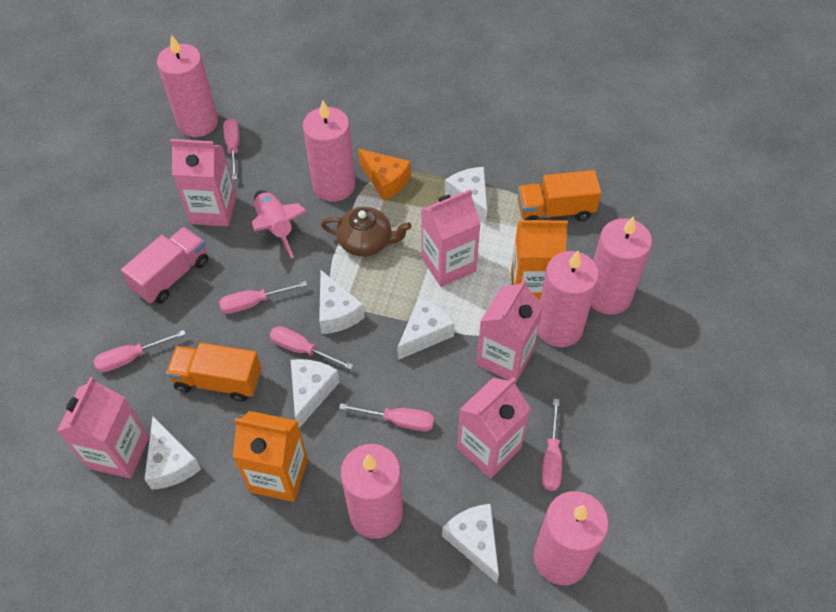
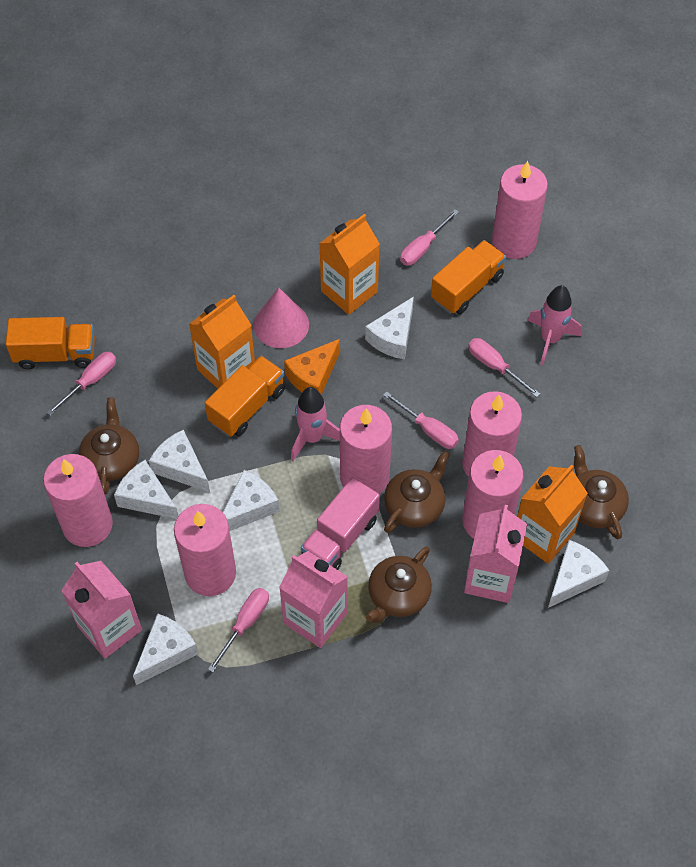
brown teapot: 1 -> 4
orange carton: 2 -> 3
orange truck: 2 -> 3
pink carton: 5 -> 3
pink cone: 0 -> 1
pink rocket: 1 -> 2
pink screwdriver: 6 -> 5

